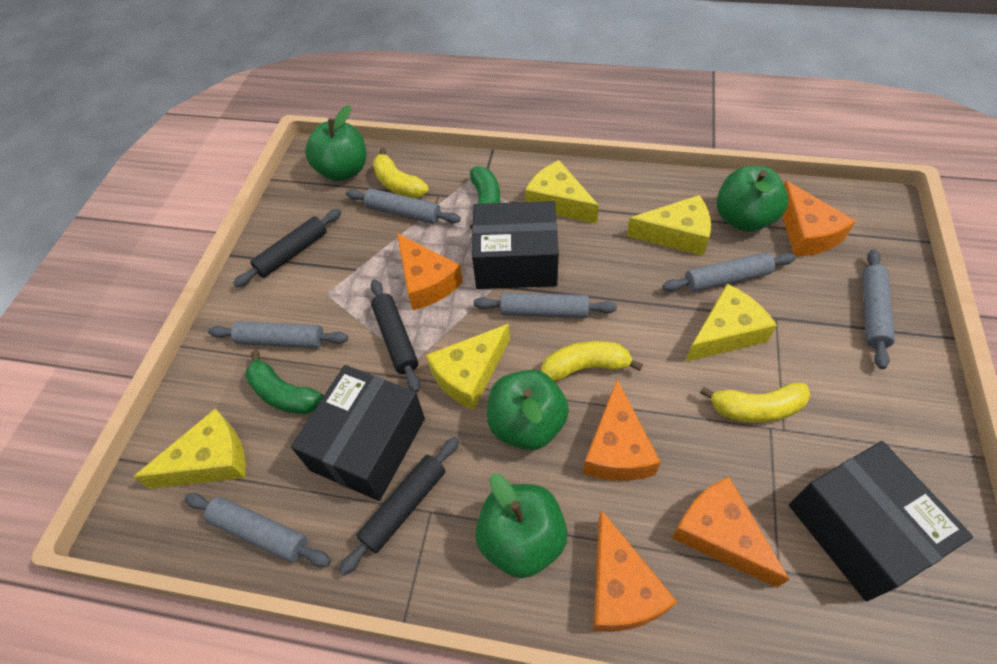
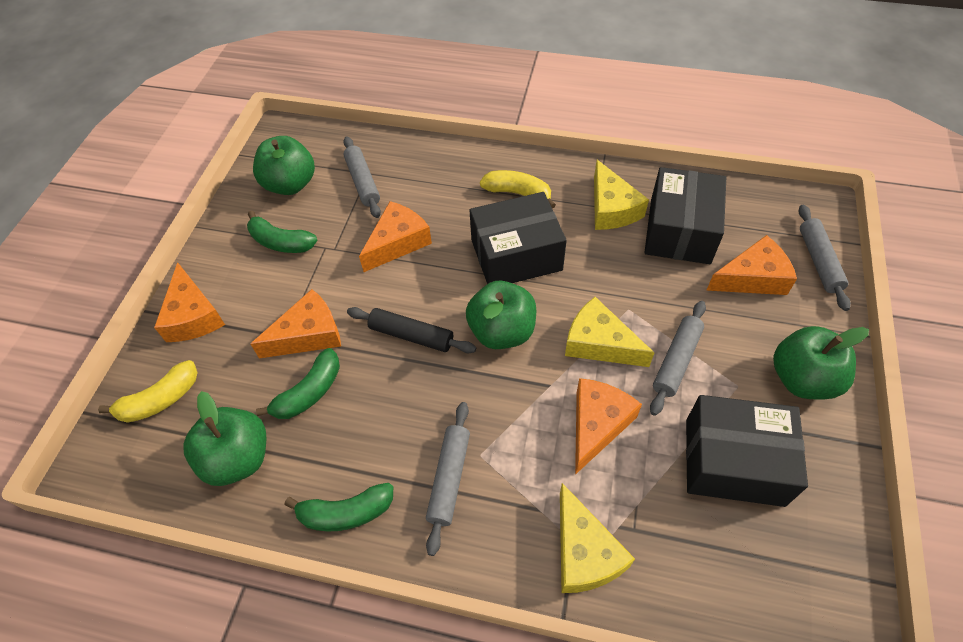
black rolling pin: 3 -> 1
green banana: 2 -> 3
grey rolling pin: 6 -> 4
yellow banana: 3 -> 2
yellow cheese: 5 -> 3

